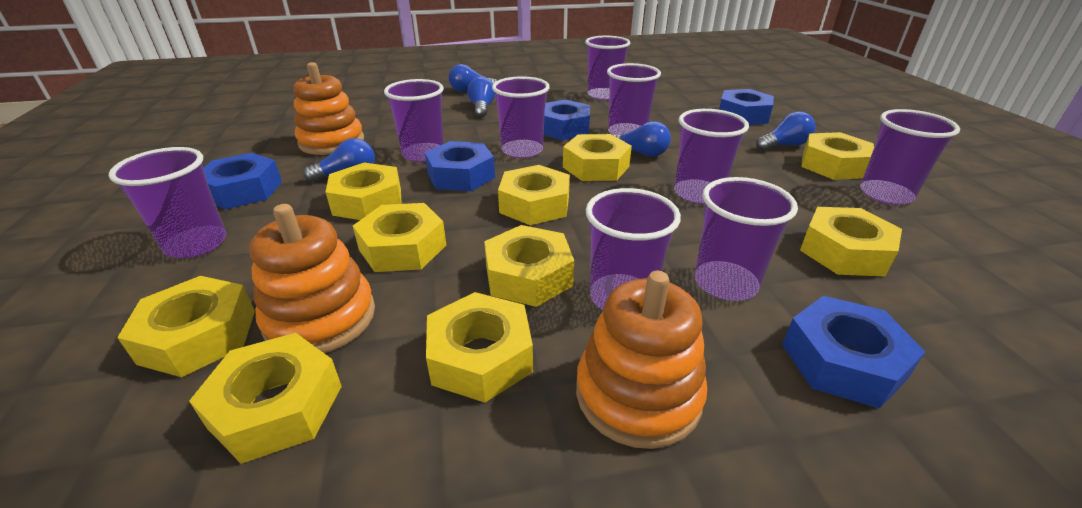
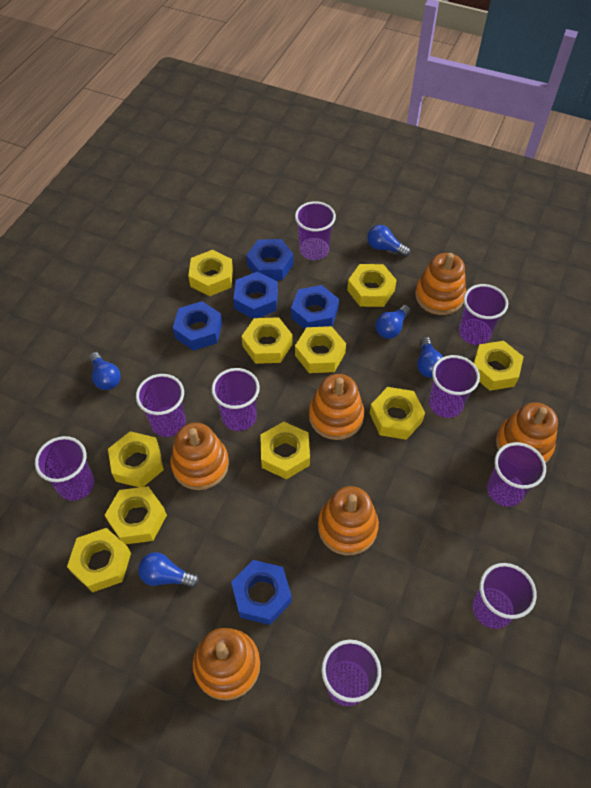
orange stacking toy: 3 -> 6

